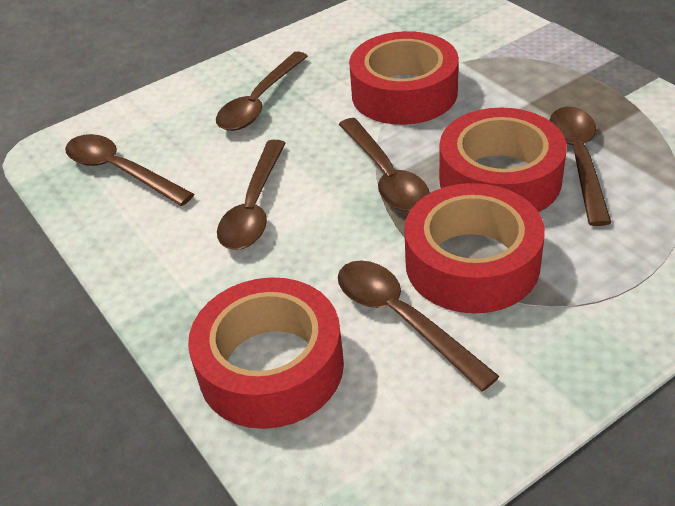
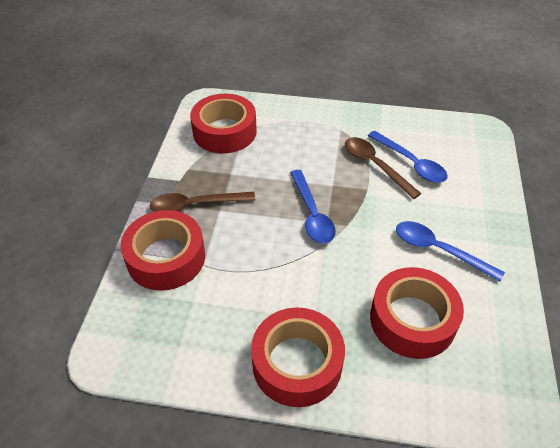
blue spoon: 0 -> 3
brown spoon: 6 -> 2

